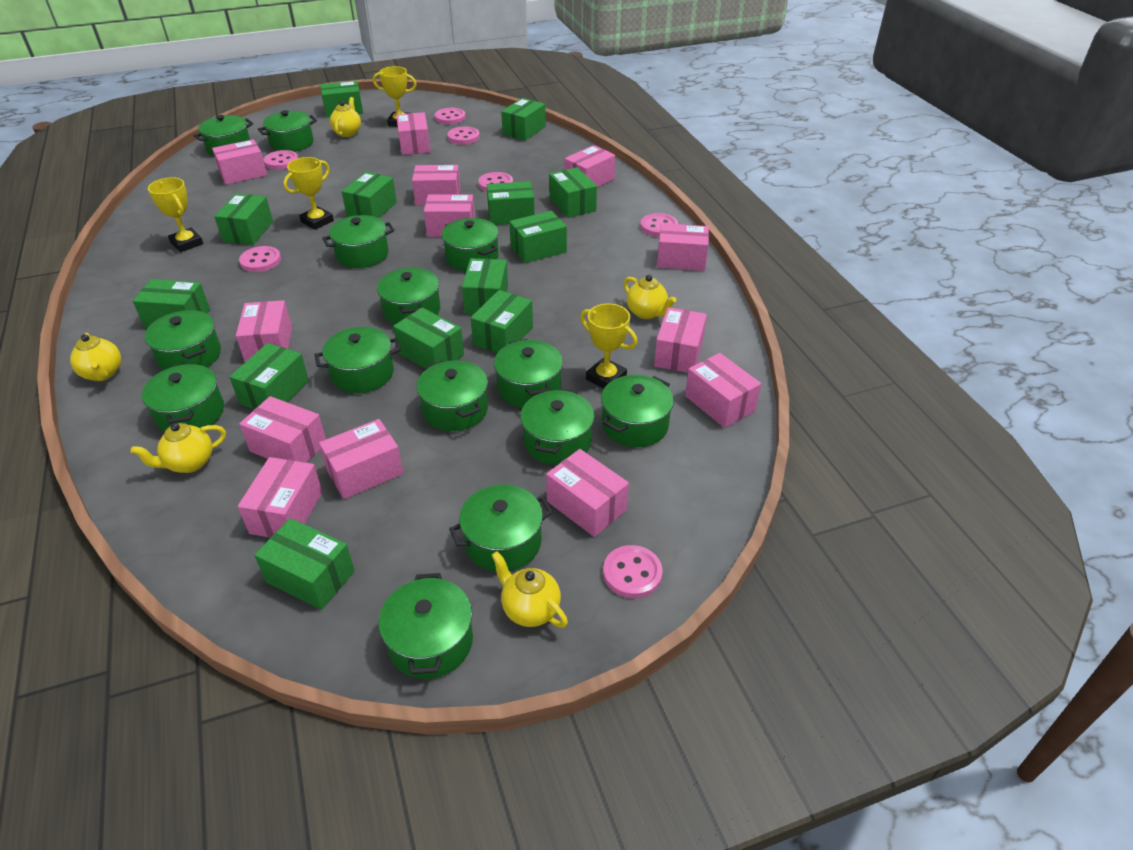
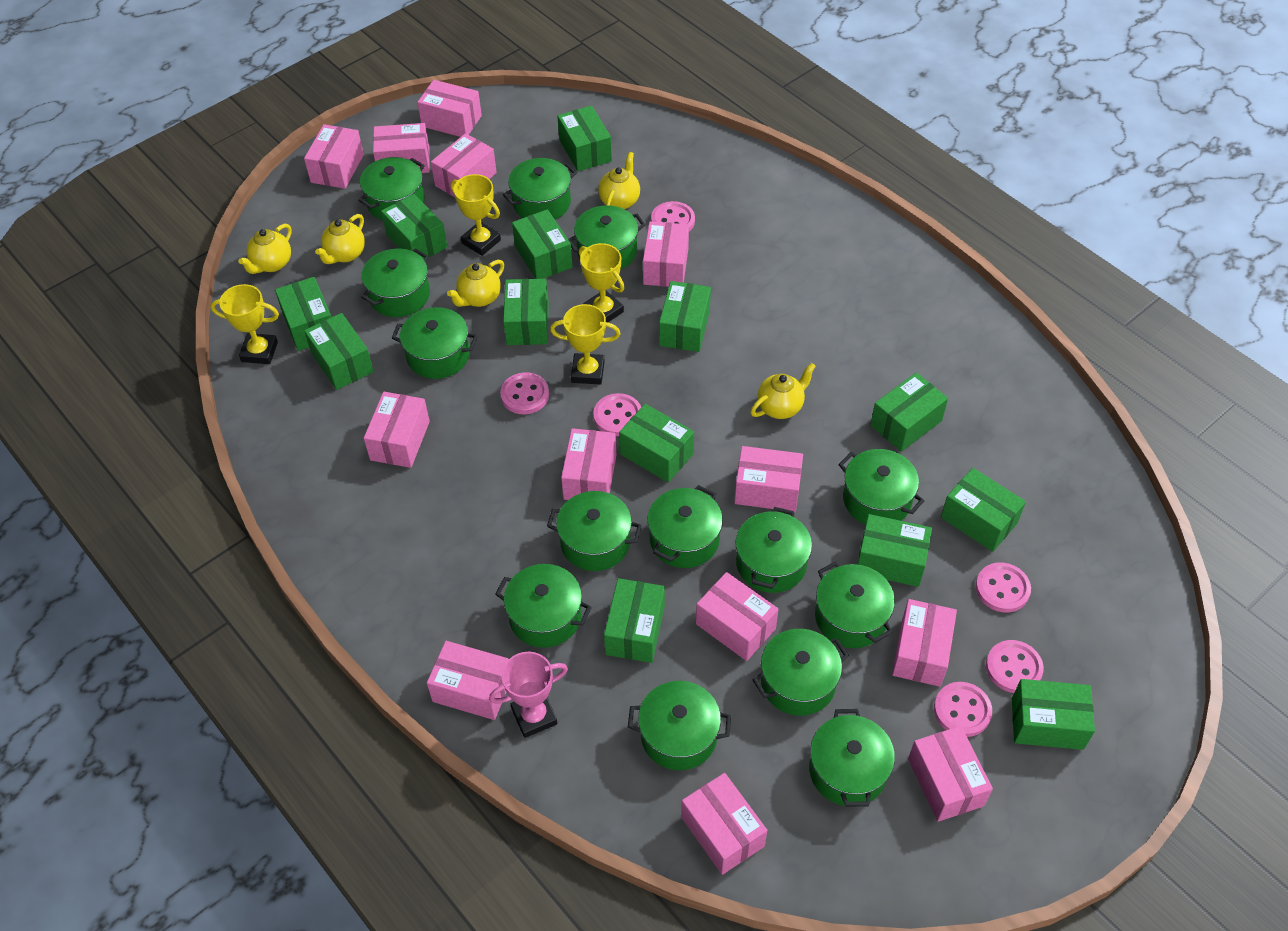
pink button: 7 -> 6
pink trophy: 0 -> 1

